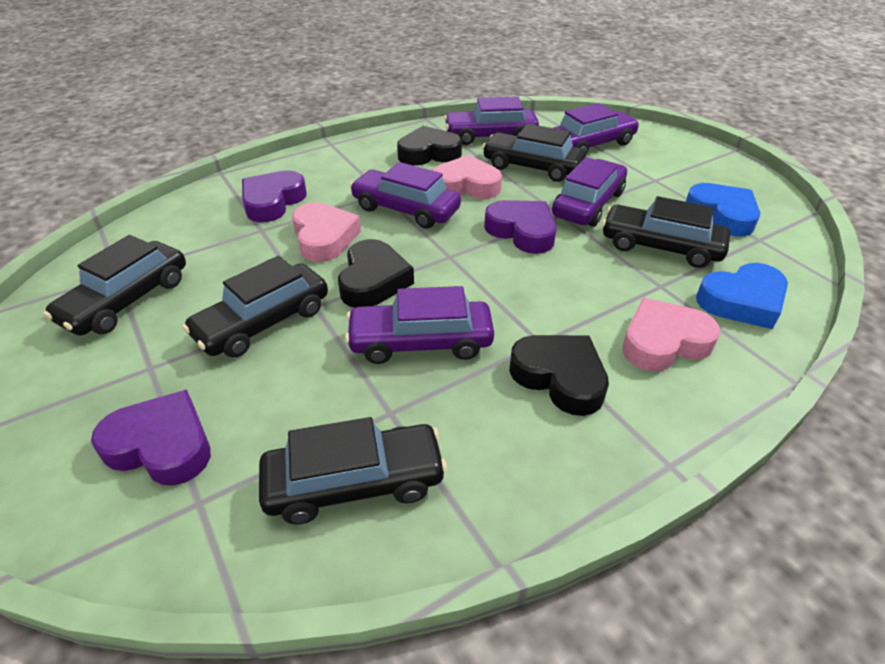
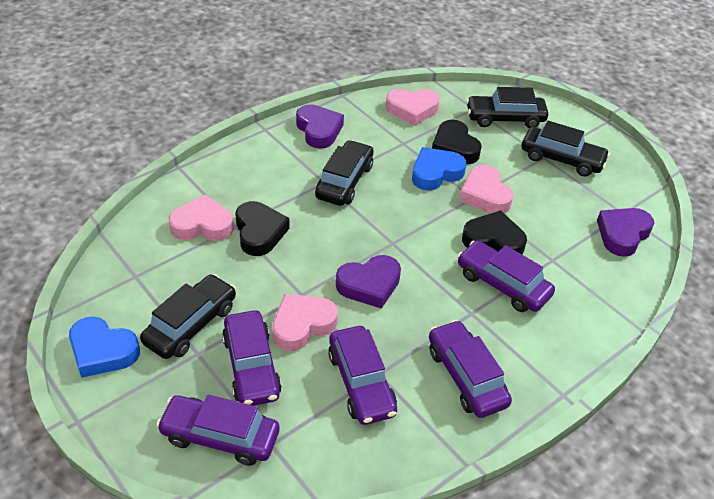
black car: 5 -> 4
pink heart: 3 -> 4

